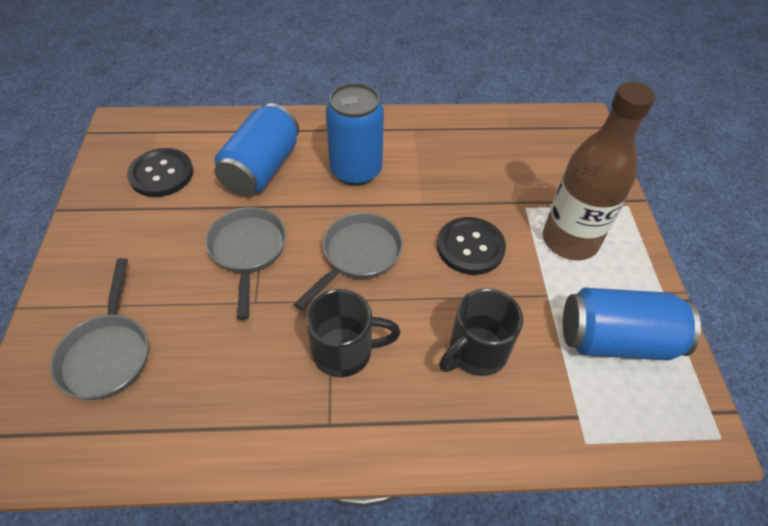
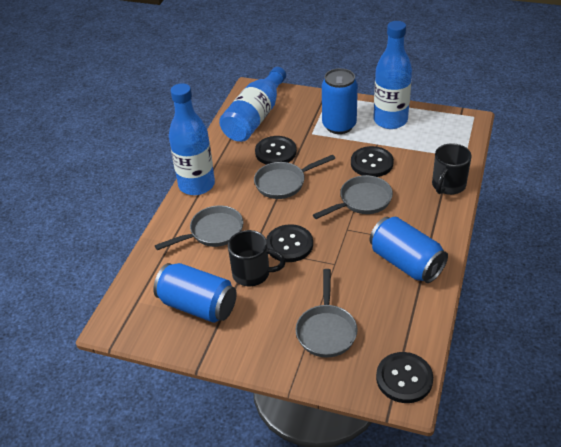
black button: 2 -> 4
blue bottle: 0 -> 3
brown bottle: 1 -> 0
grey pan: 3 -> 4

